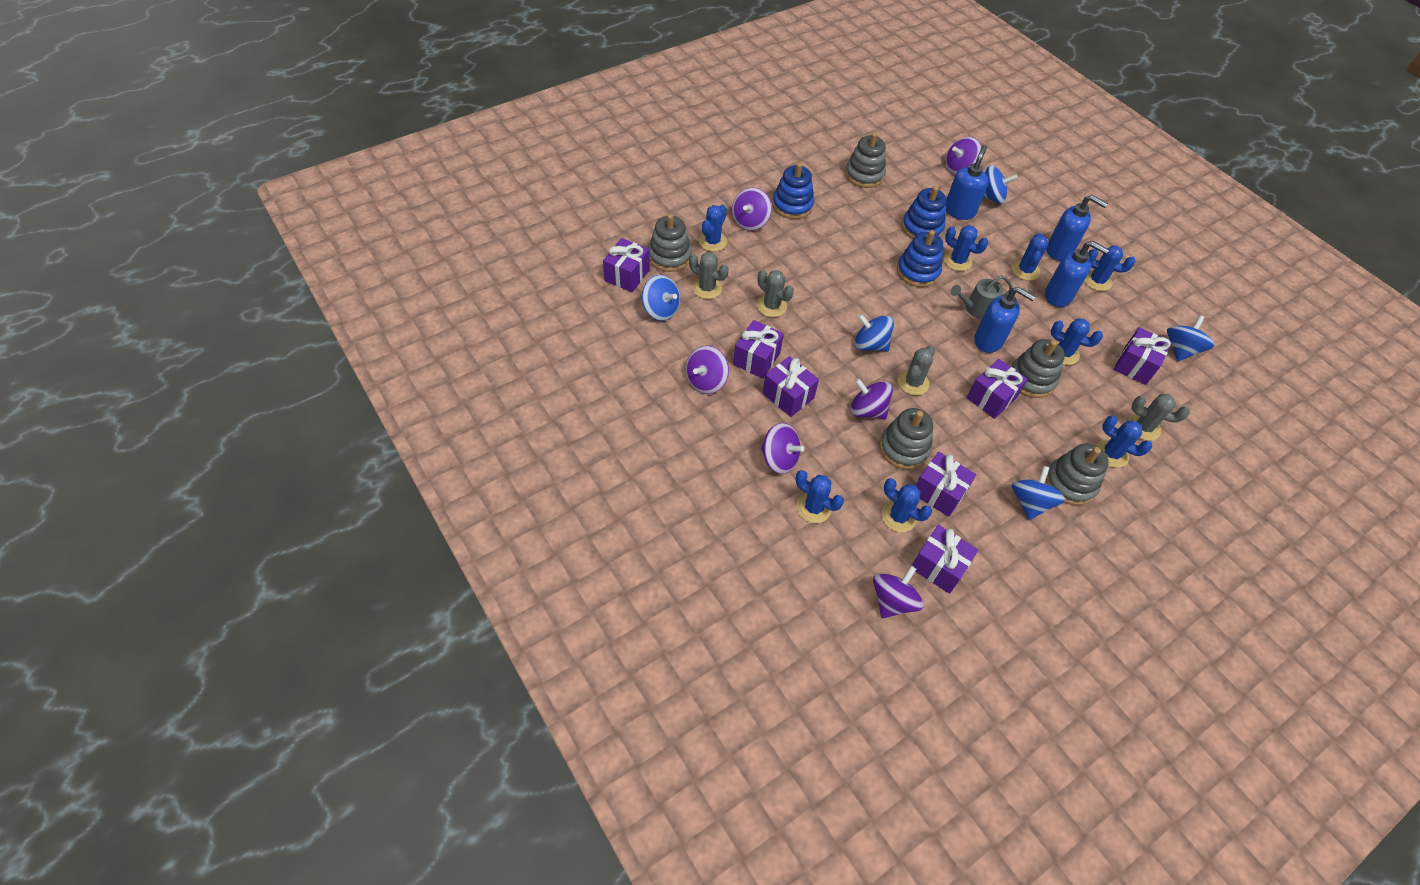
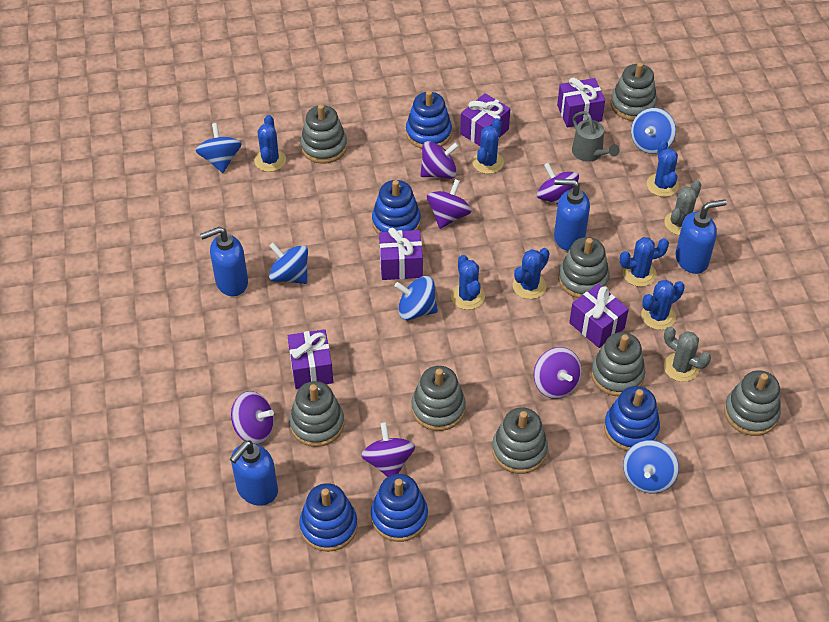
blue cactus: 8 -> 7
blue stacking toy: 3 -> 5
grey cactus: 4 -> 2
grey stacking toy: 5 -> 8
purple gift: 7 -> 5

